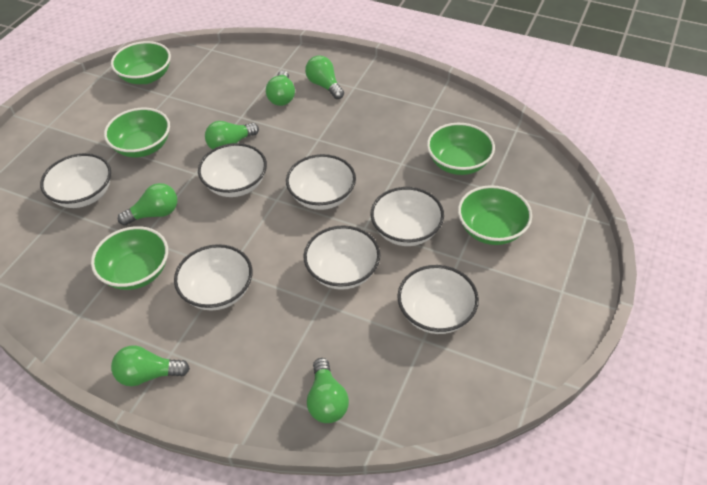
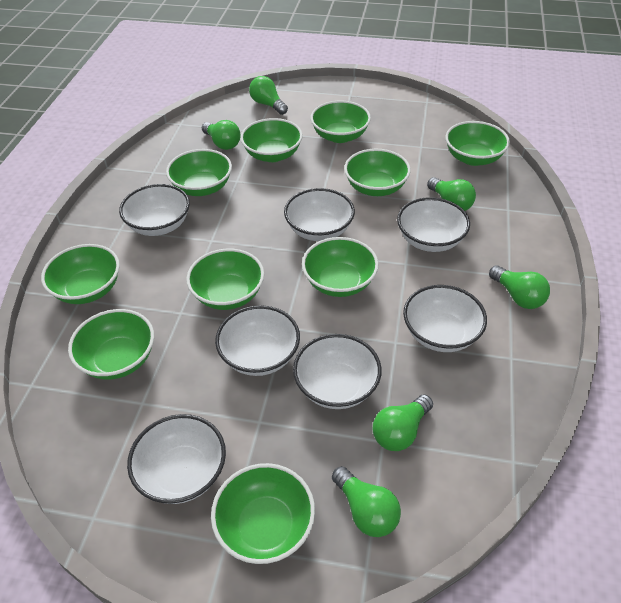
green bowl: 5 -> 10

